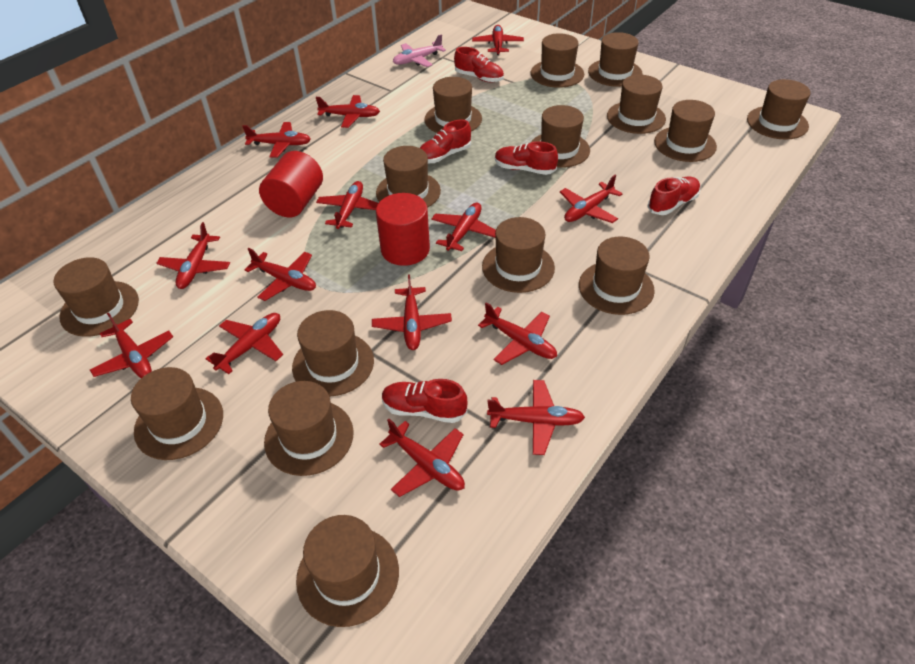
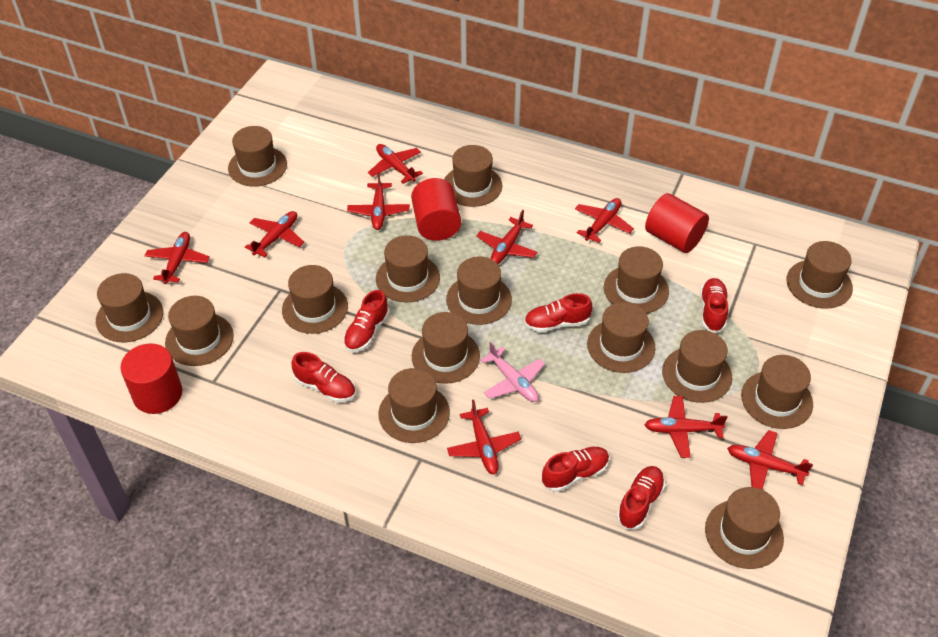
red cylinder: 2 -> 3
red plane: 14 -> 9
red shoe: 5 -> 6

